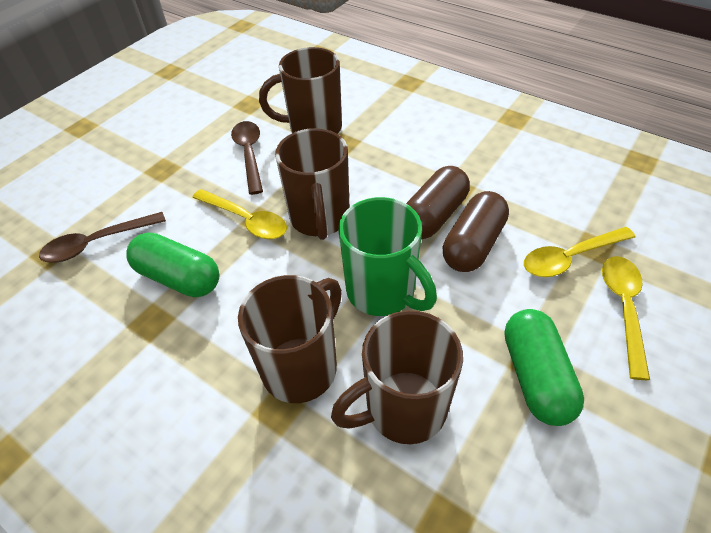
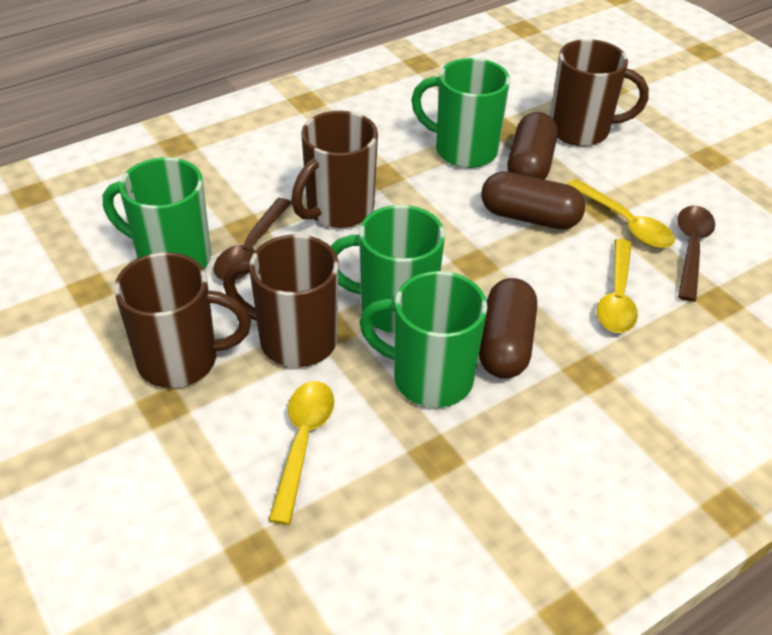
brown capsule: 2 -> 3
green capsule: 2 -> 0
green mug: 1 -> 4

